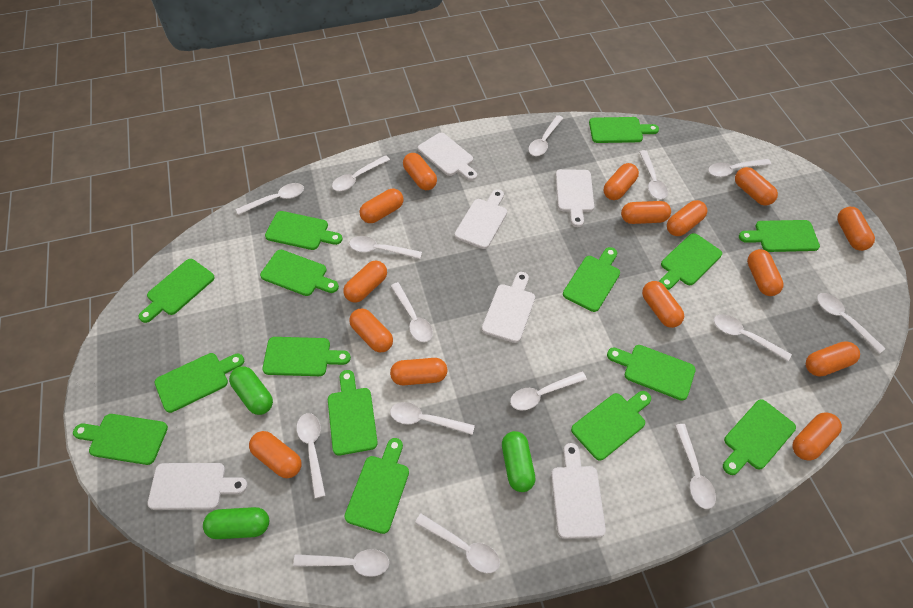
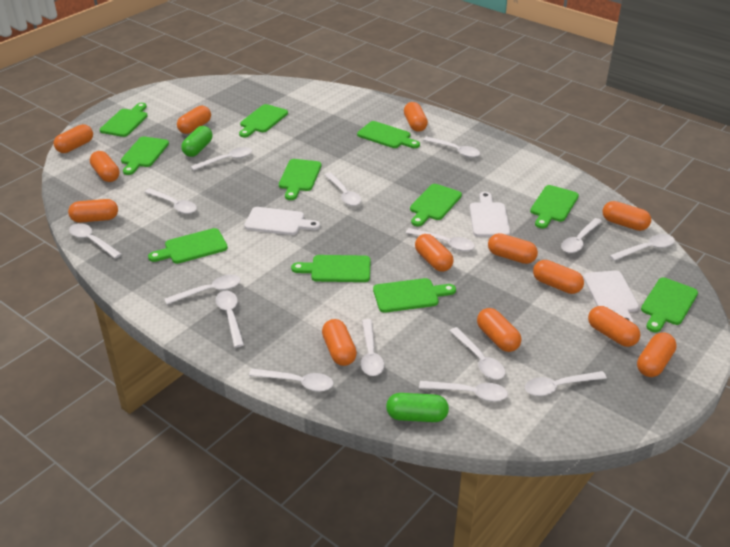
green capsule: 3 -> 2
green cutting board: 15 -> 11
orange capsule: 15 -> 13
white cutting board: 6 -> 3

